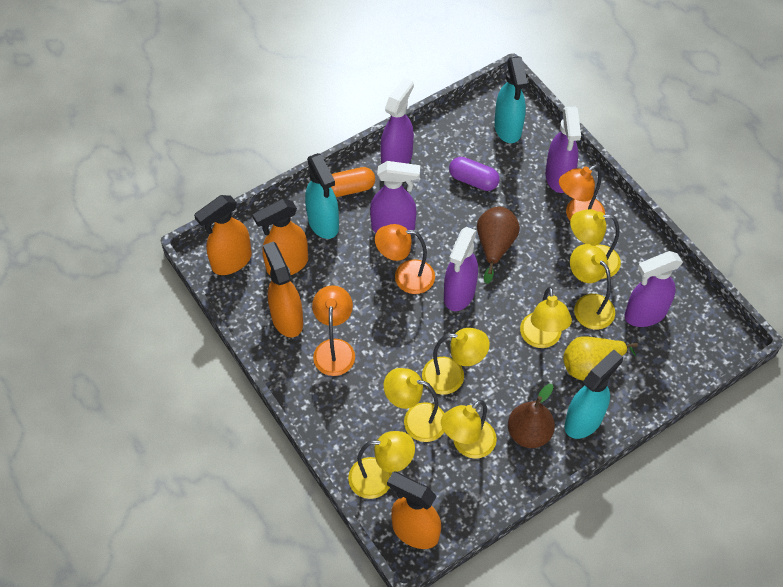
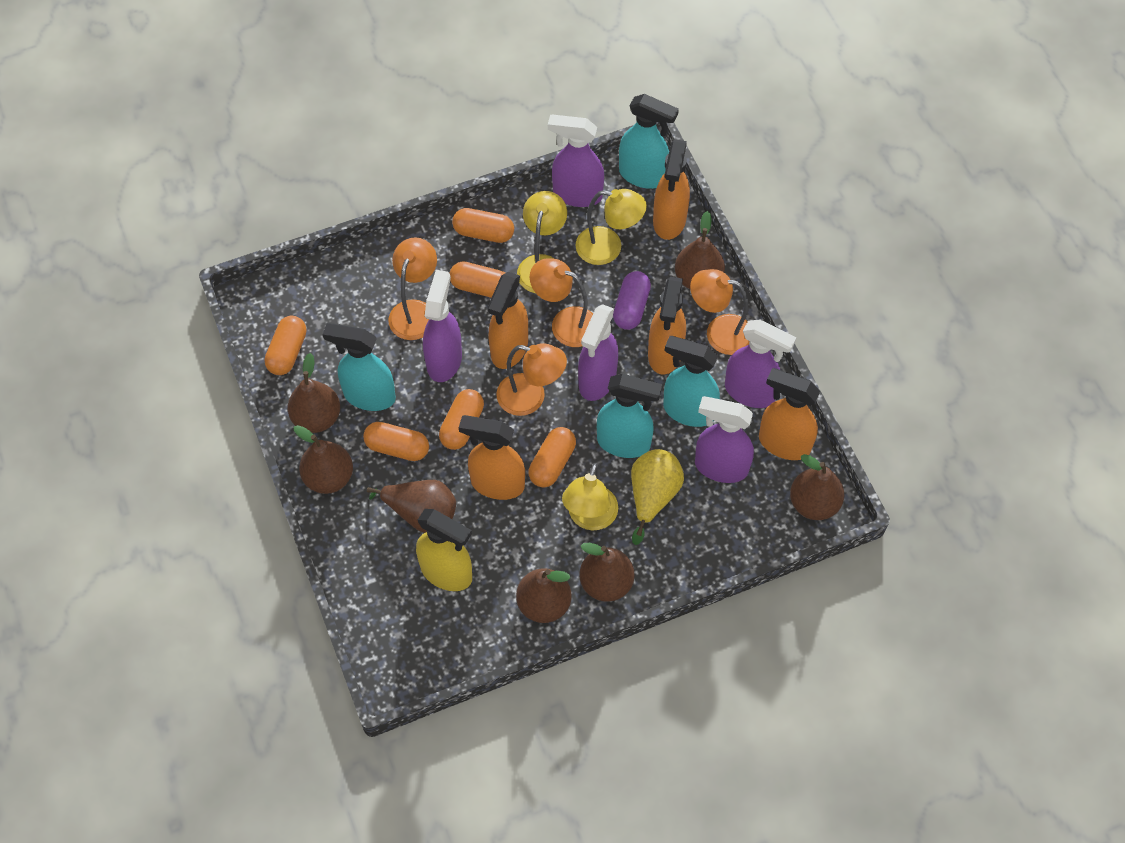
brown pear: 2 -> 7
orange capsule: 1 -> 6
orange lamp: 3 -> 4
orange spray bottle: 4 -> 5
turquoise spray bottle: 3 -> 4
yellow lamp: 7 -> 3
yellow spray bottle: 0 -> 1

